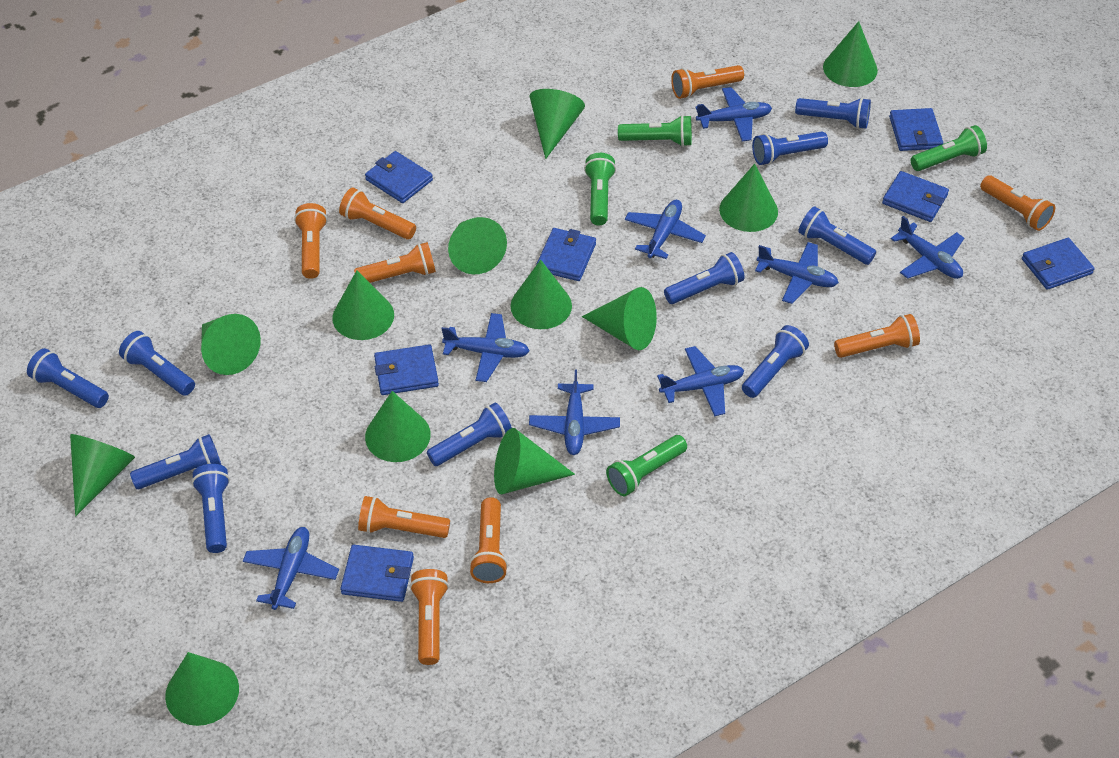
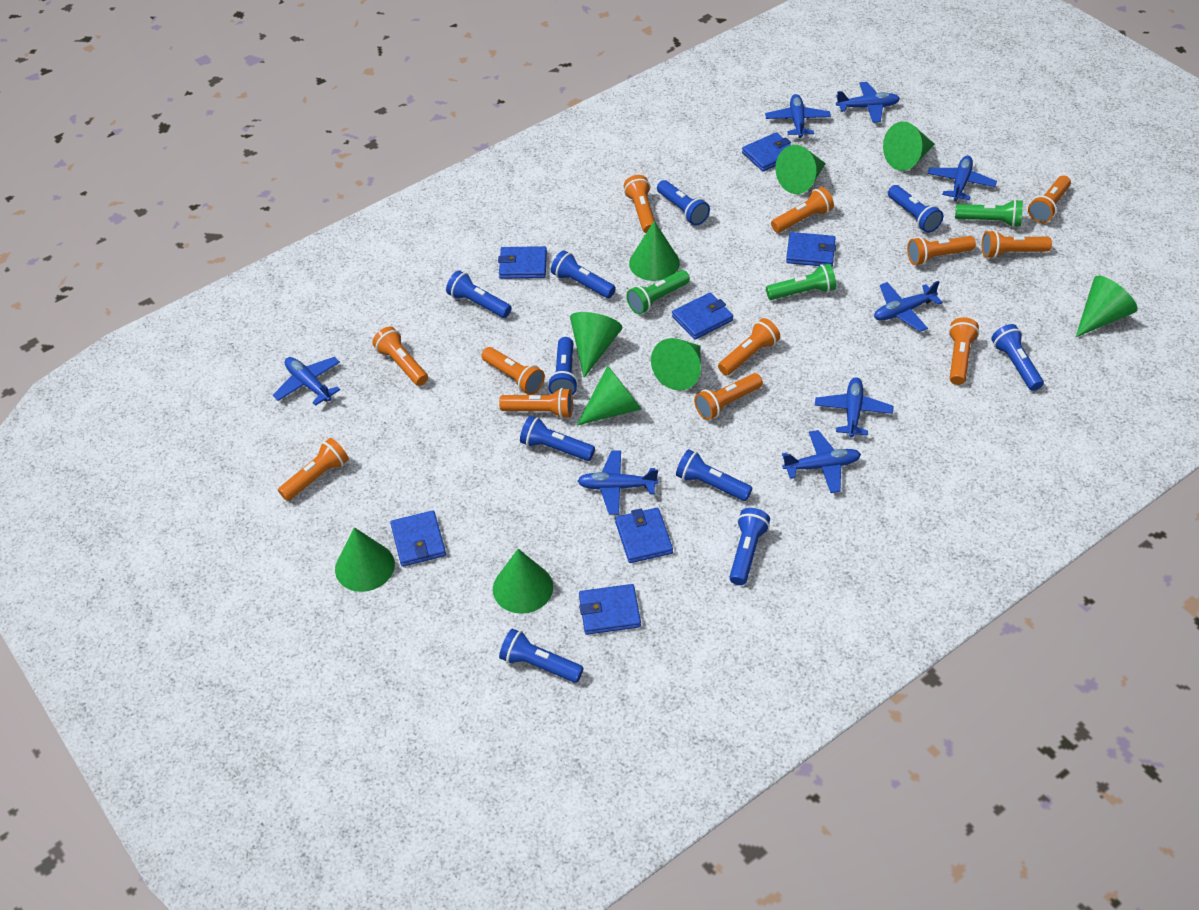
green cone: 12 -> 9
green flashlight: 4 -> 3
orange flashlight: 9 -> 12

